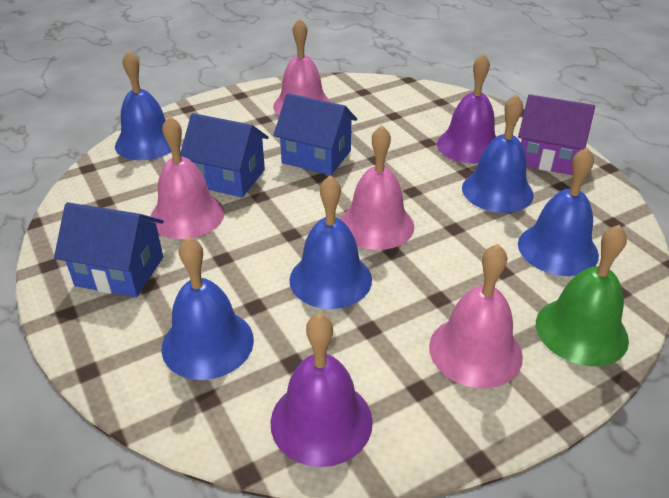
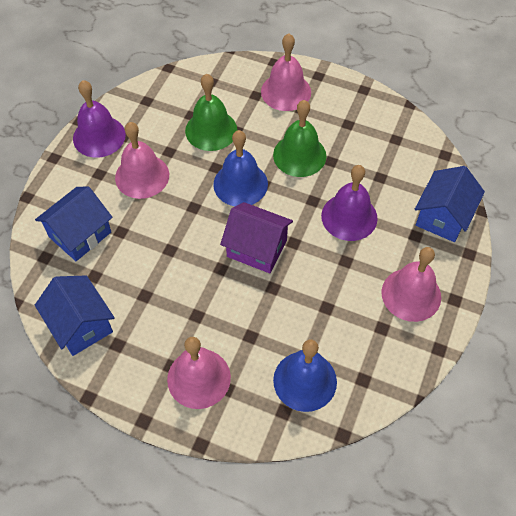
blue bell: 5 -> 2
green bell: 1 -> 2

